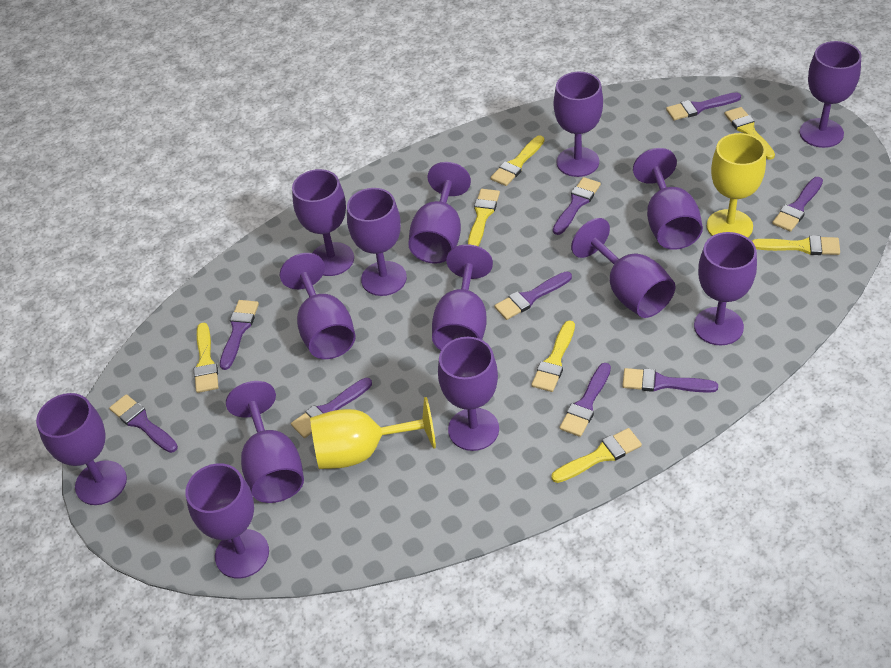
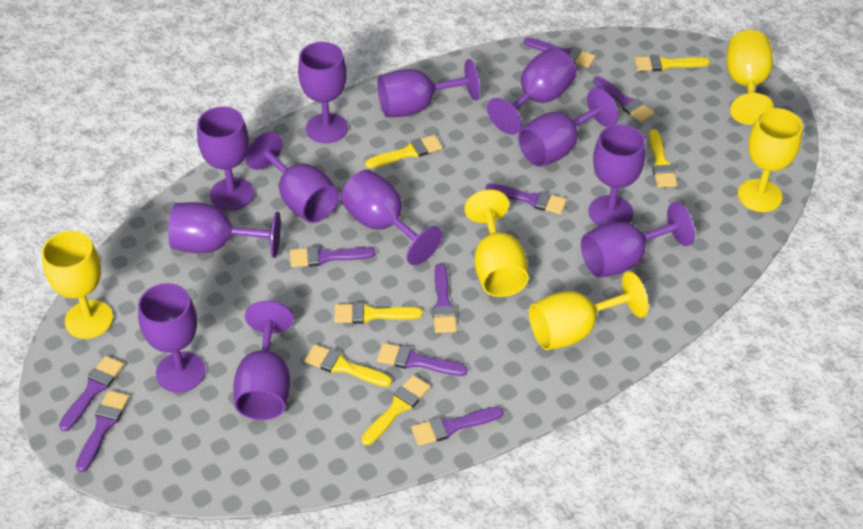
purple goblet: 14 -> 12
yellow brush: 7 -> 6
yellow goblet: 2 -> 5

